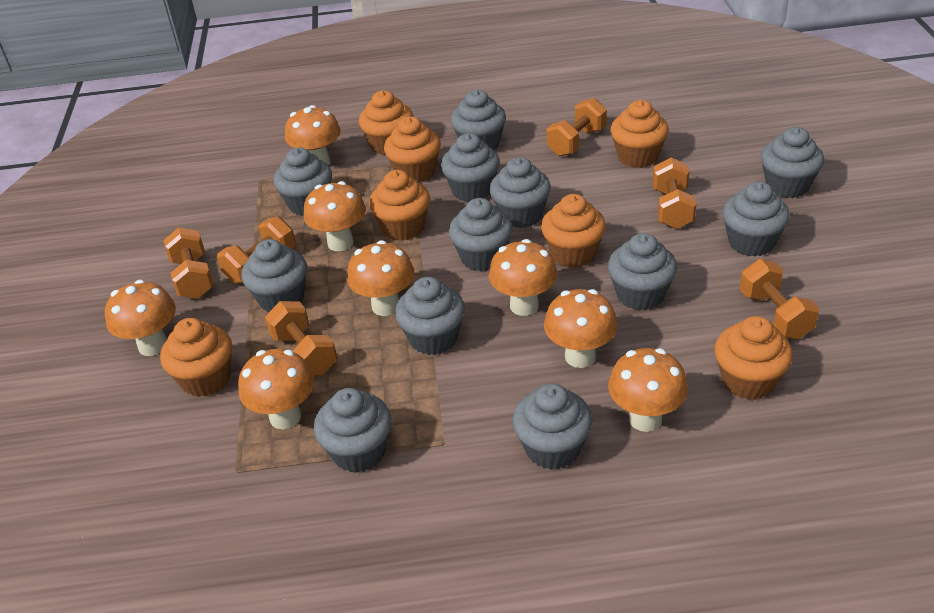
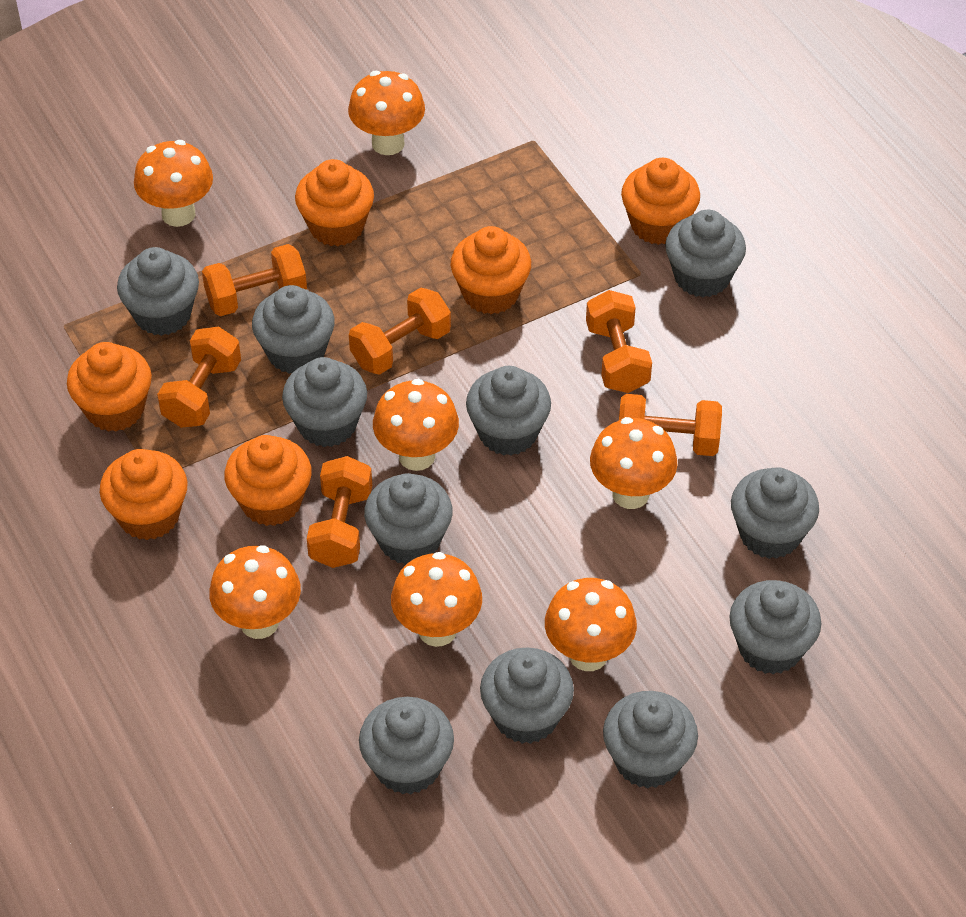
grey cupcake: 12 -> 11
orange cupcake: 7 -> 6
orange mushroom: 8 -> 7

